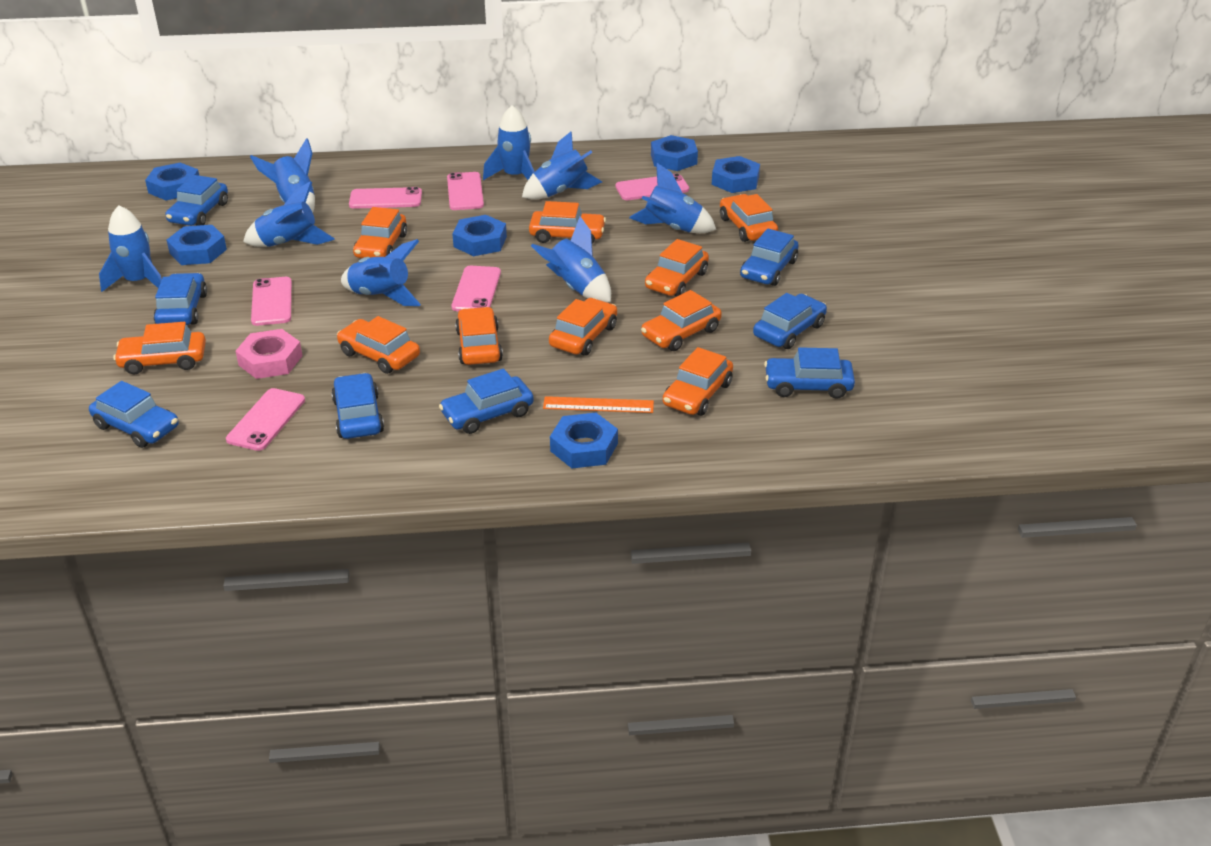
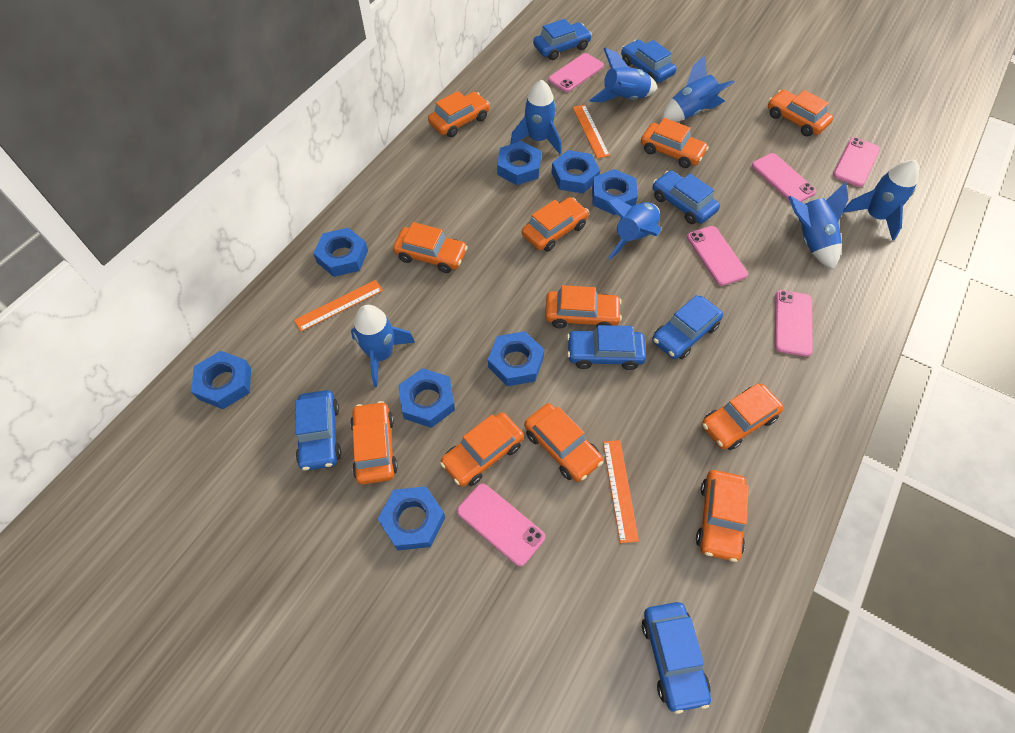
blue car: 8 -> 7
blue nut: 6 -> 8
blue rocket: 8 -> 7
orange car: 10 -> 11
orange ruler: 1 -> 3
pink nut: 1 -> 0

